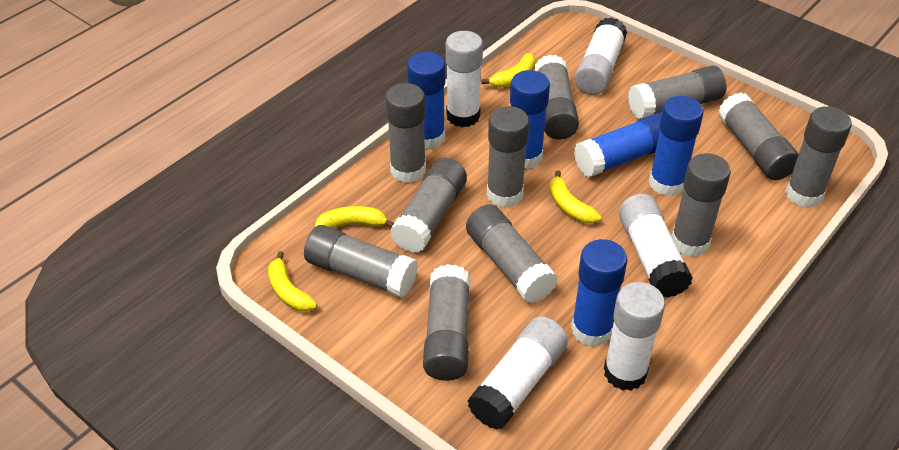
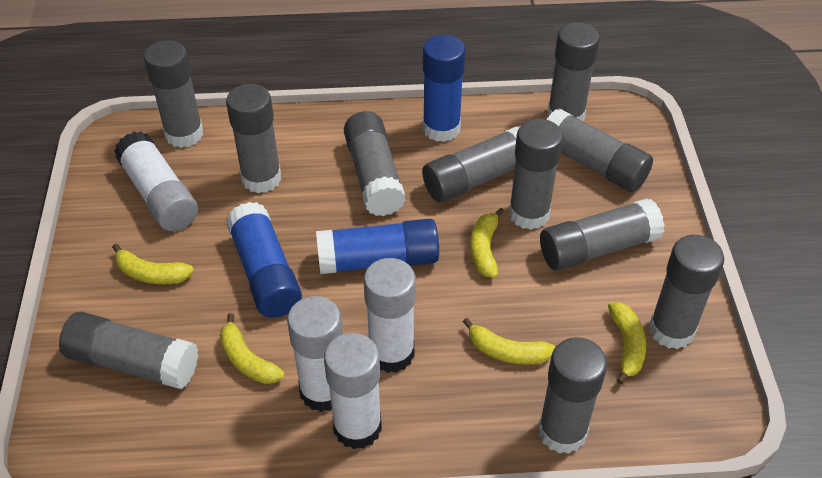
blue glue stick: 5 -> 3
white glue stick: 5 -> 4
yellow banana: 4 -> 5

